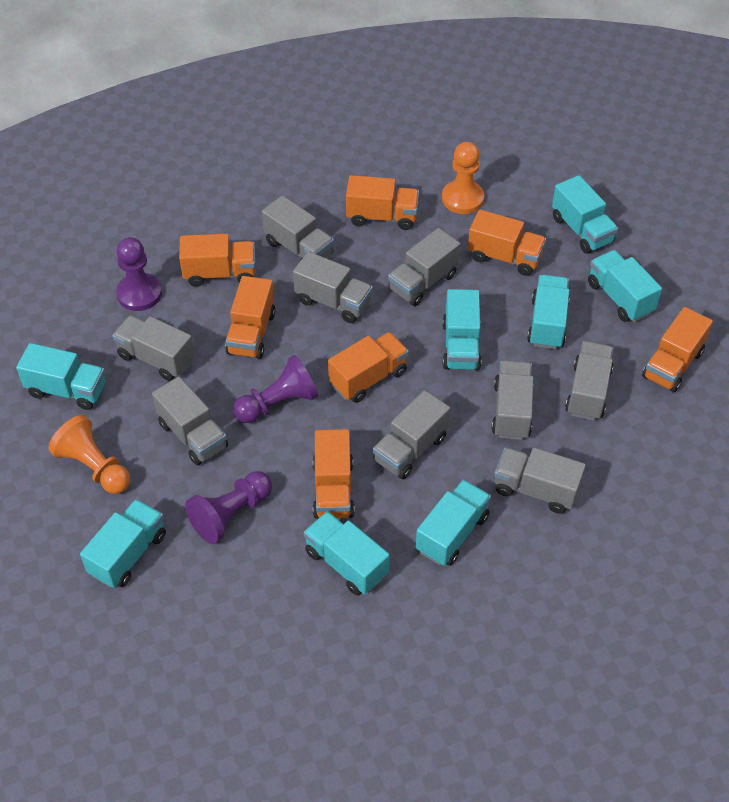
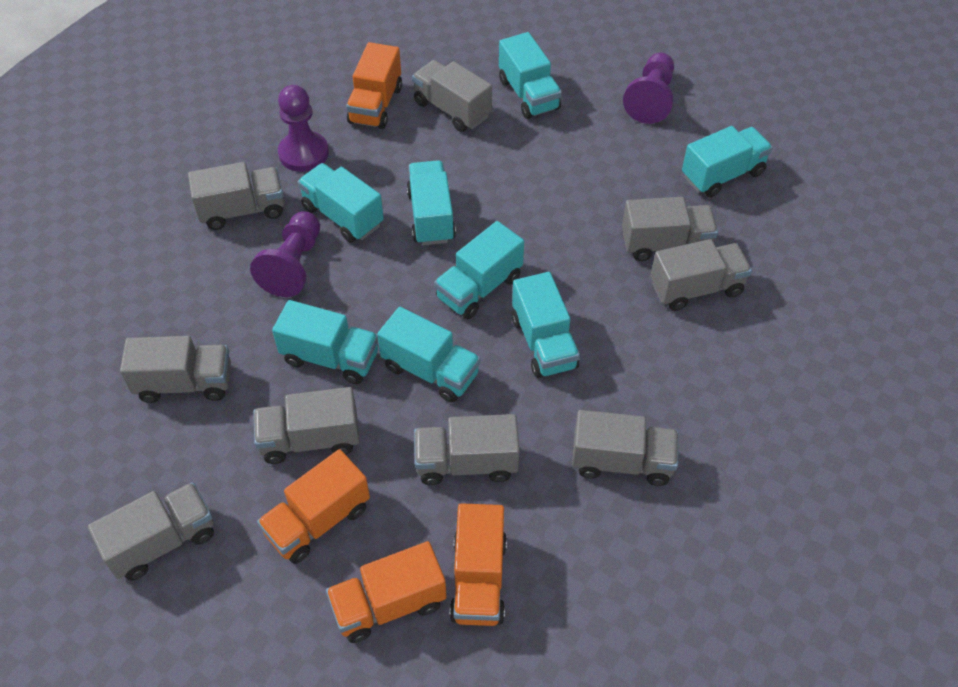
orange pawn: 2 -> 0
orange truck: 7 -> 4

